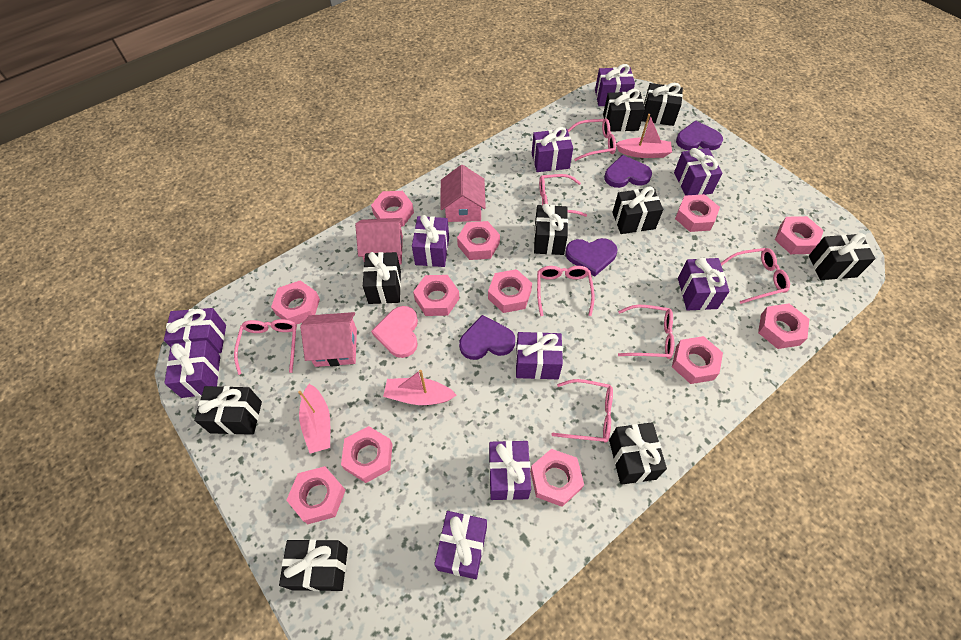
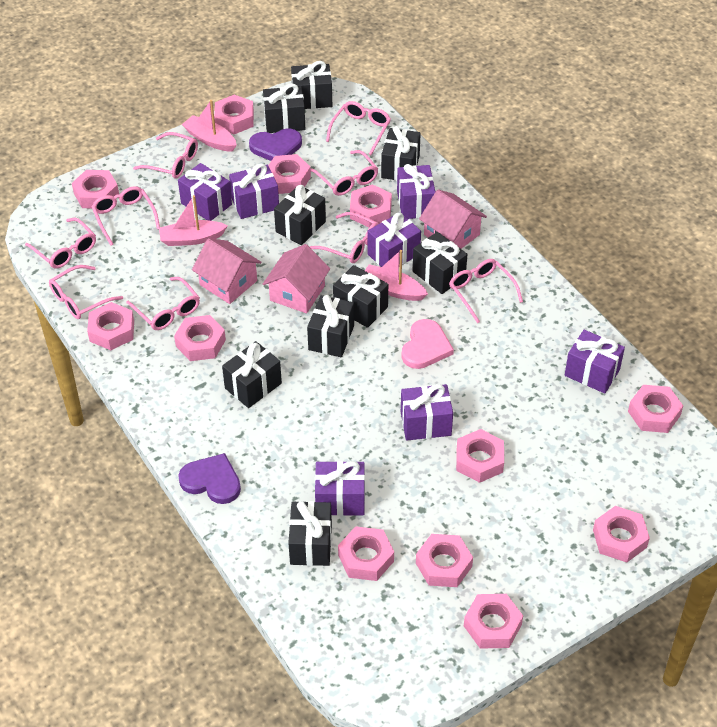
pink glasses: 7 -> 9
purple gift: 10 -> 7
purple heart: 4 -> 2

